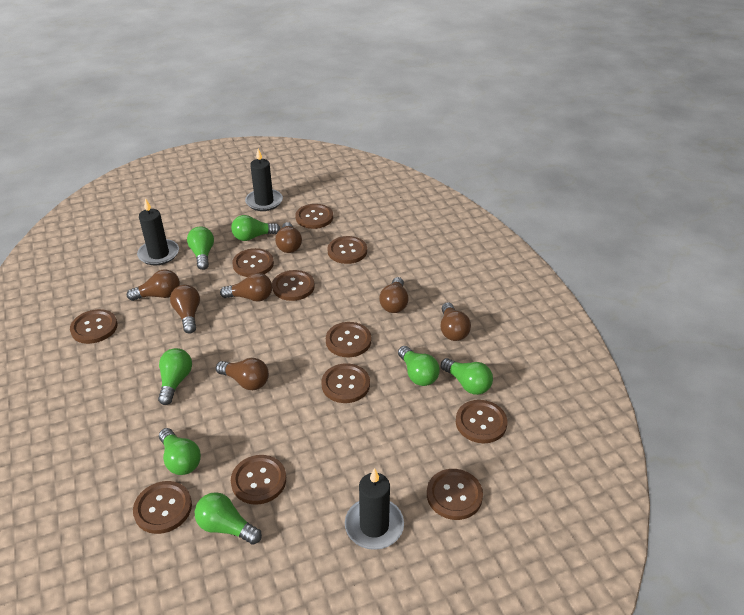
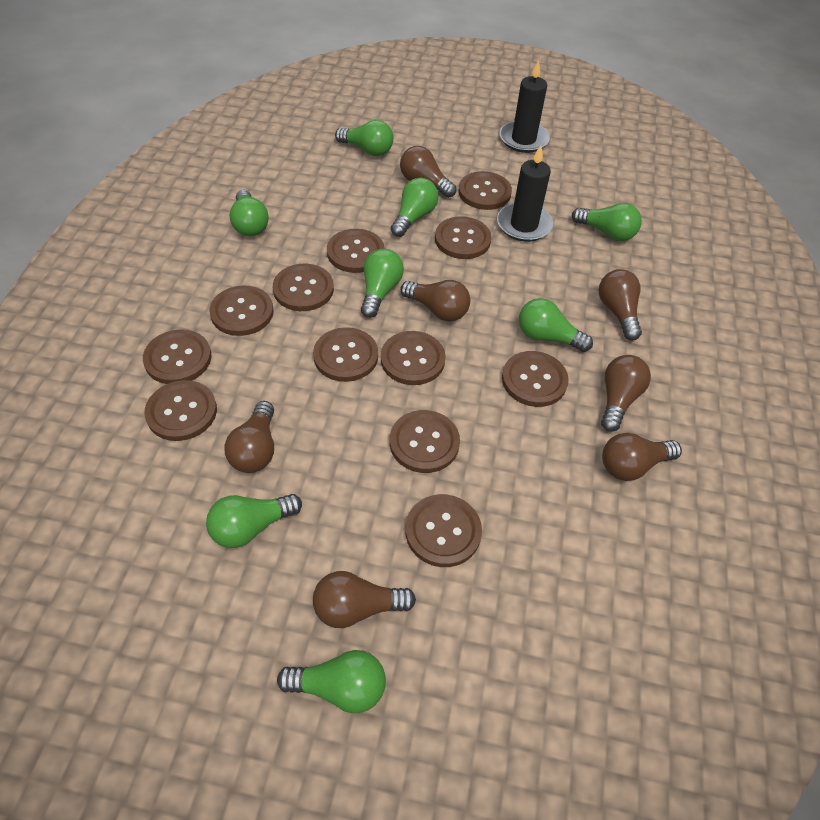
black candle: 3 -> 2
brown button: 11 -> 12
green light bulb: 7 -> 8

